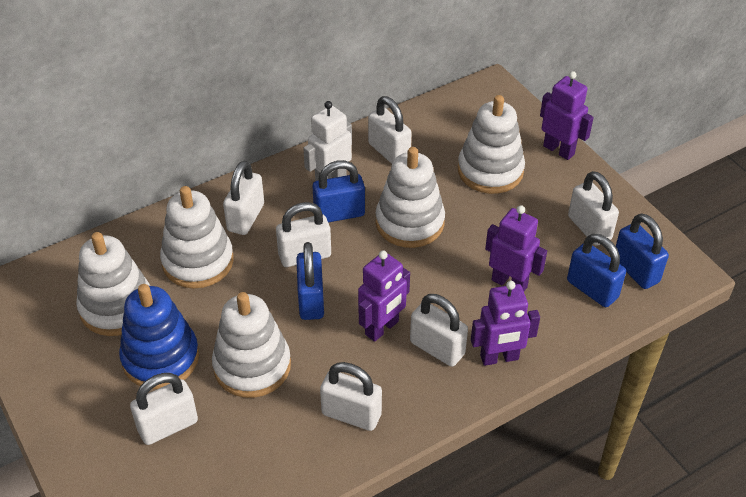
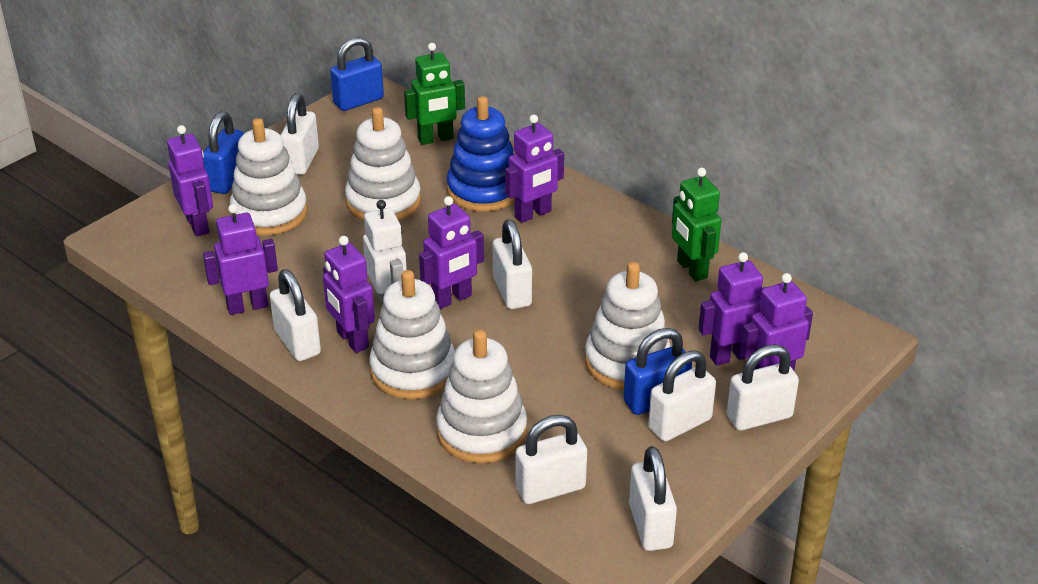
blue padlock: 4 -> 3
green robot: 0 -> 2
purple robot: 4 -> 7

